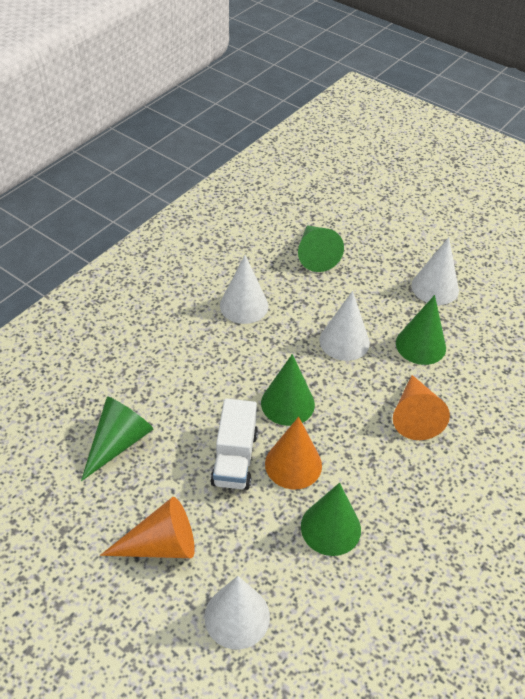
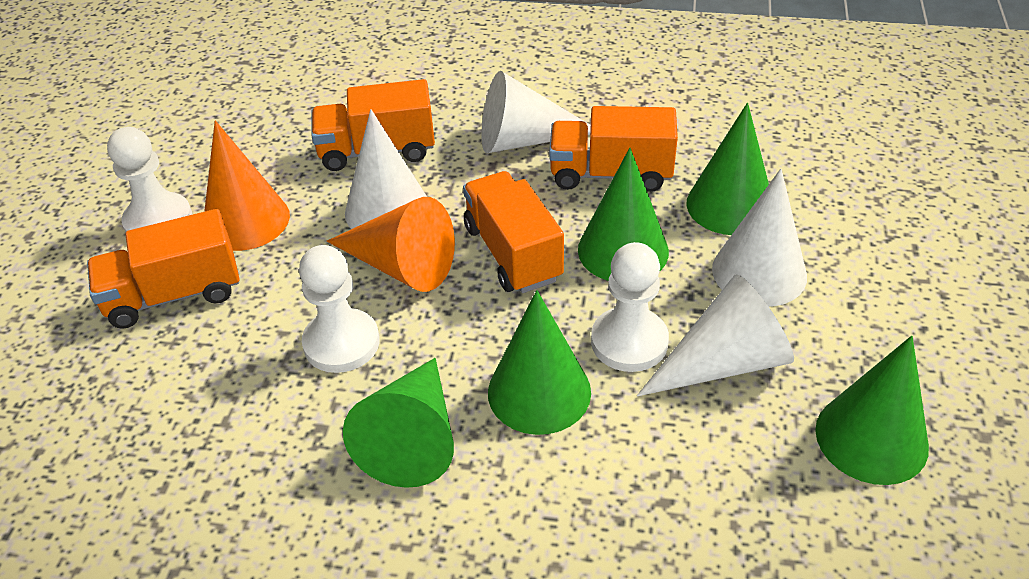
orange cone: 3 -> 2
orange truck: 0 -> 4
white pawn: 0 -> 3
white truck: 1 -> 0

